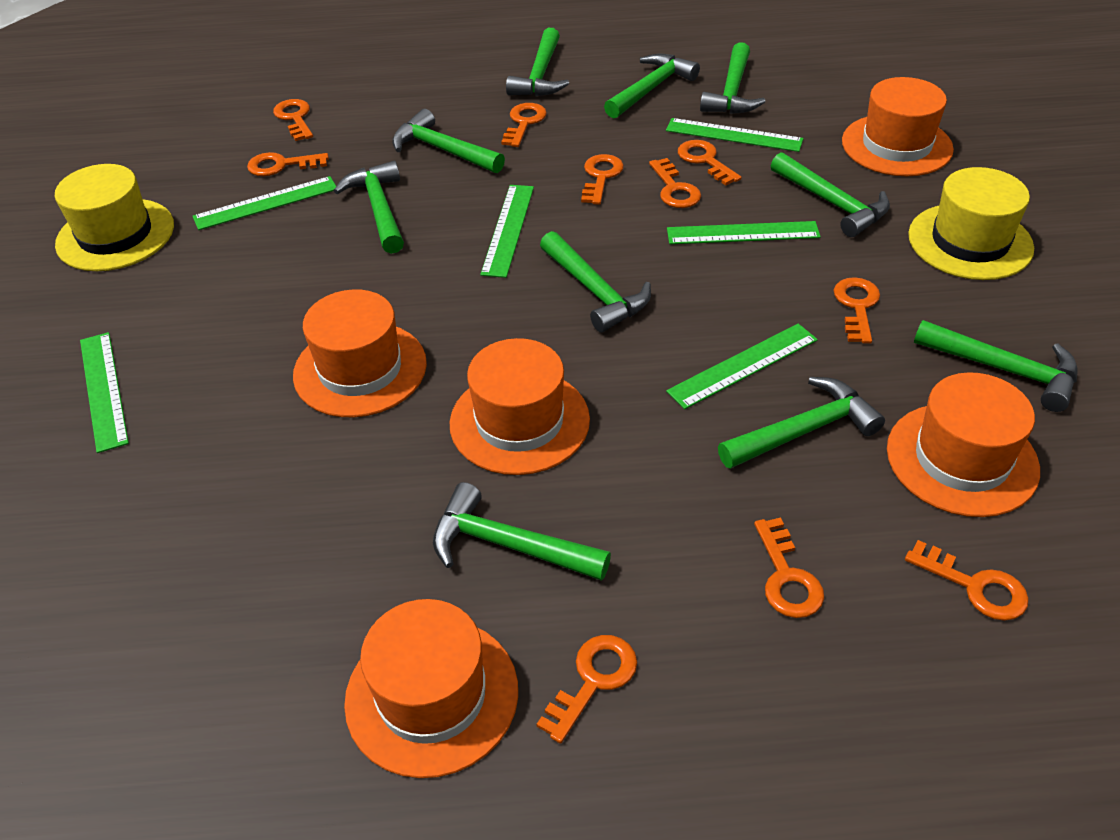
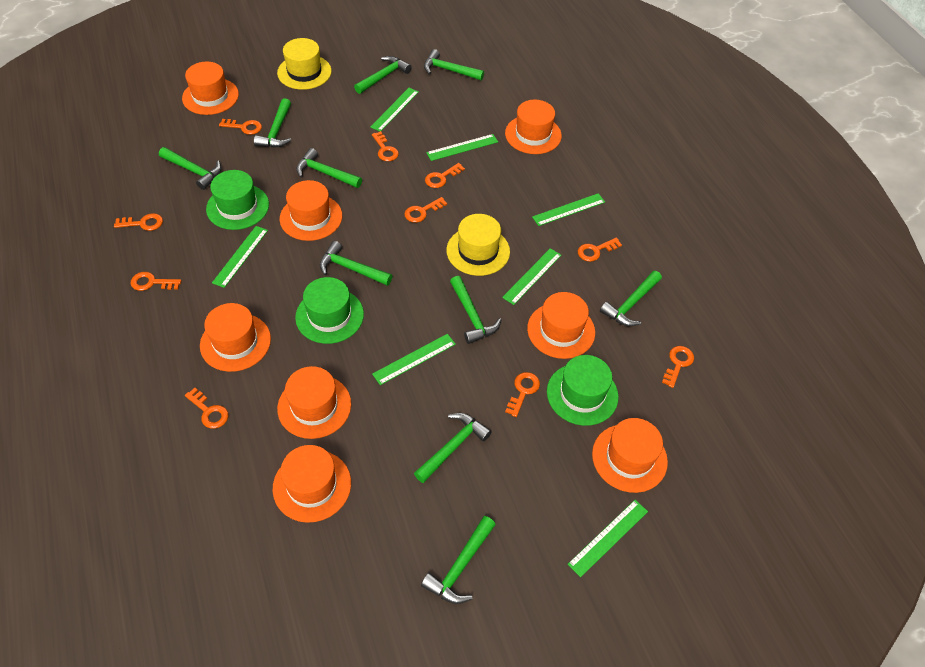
green hat: 0 -> 3
green ruler: 6 -> 7
orange hat: 5 -> 8

